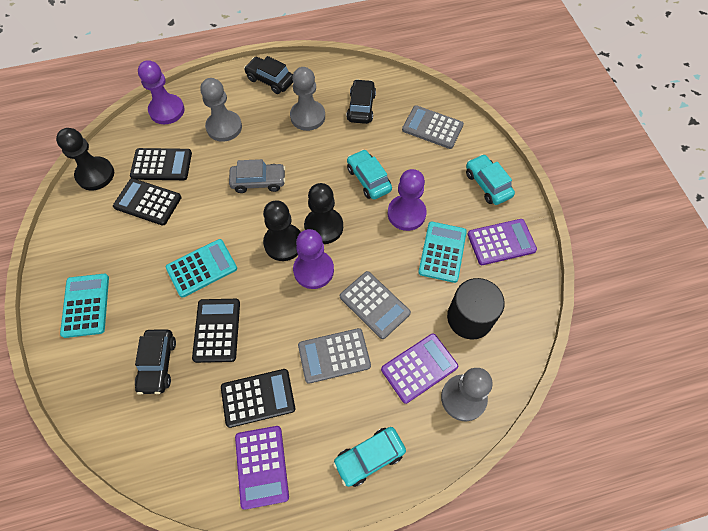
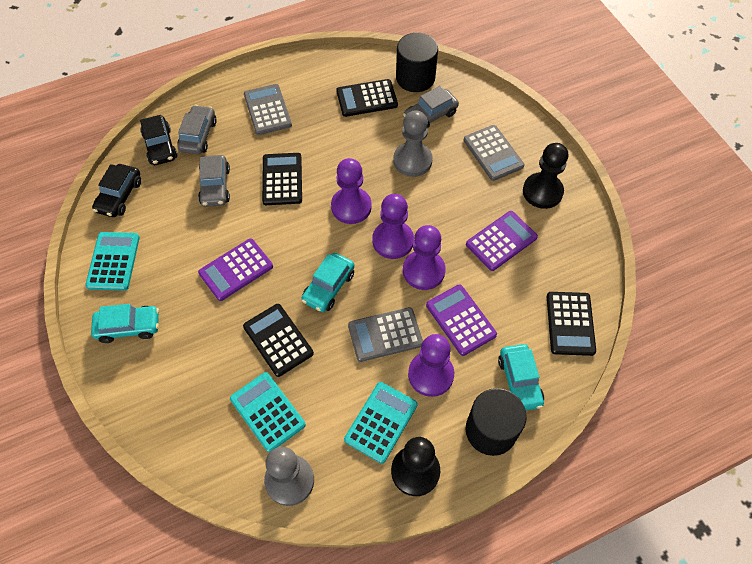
black car: 3 -> 2
black cylinder: 1 -> 2
black pawn: 3 -> 2
grey car: 1 -> 3
grey pawn: 3 -> 2
purple pawn: 3 -> 4

